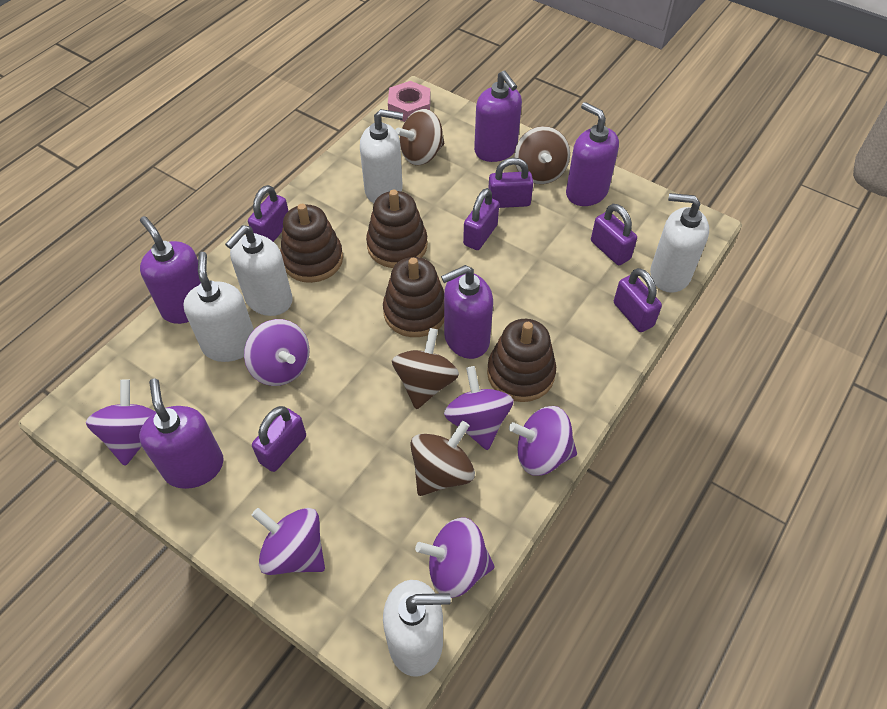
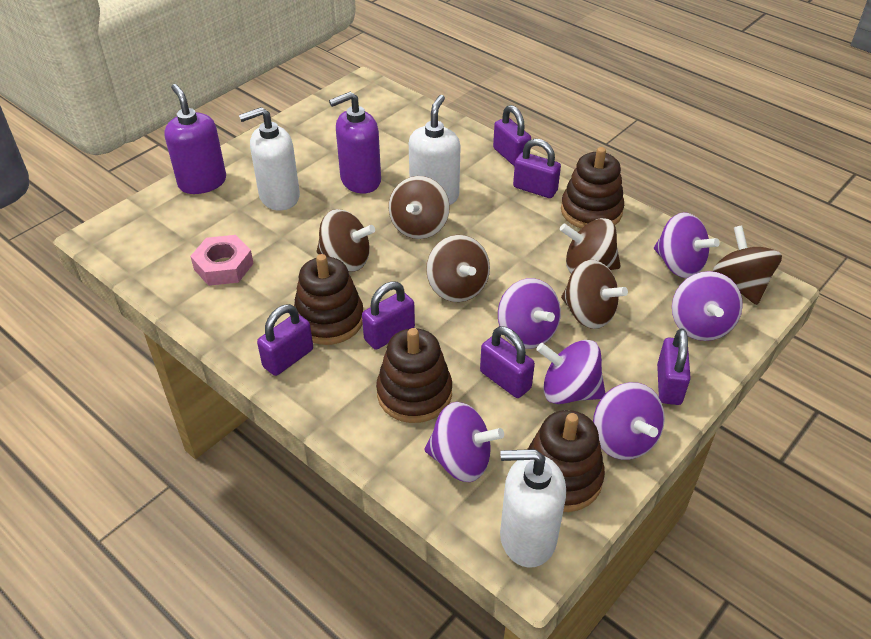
brown spinning top: 4 -> 6
purple soap dispenser: 5 -> 2
white soap dispenser: 5 -> 3

